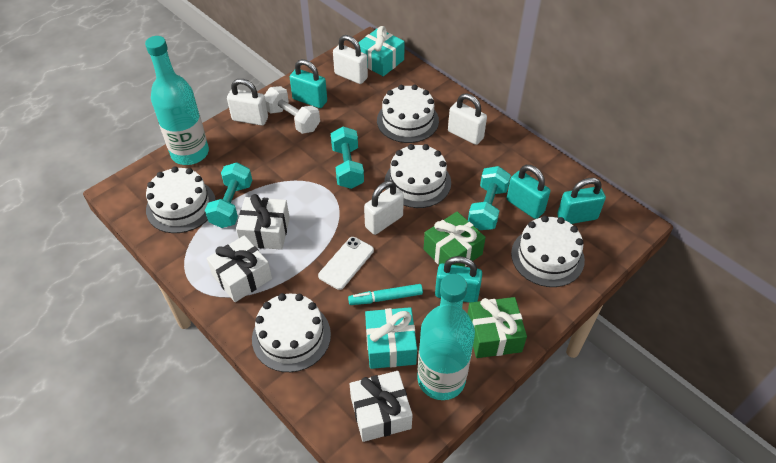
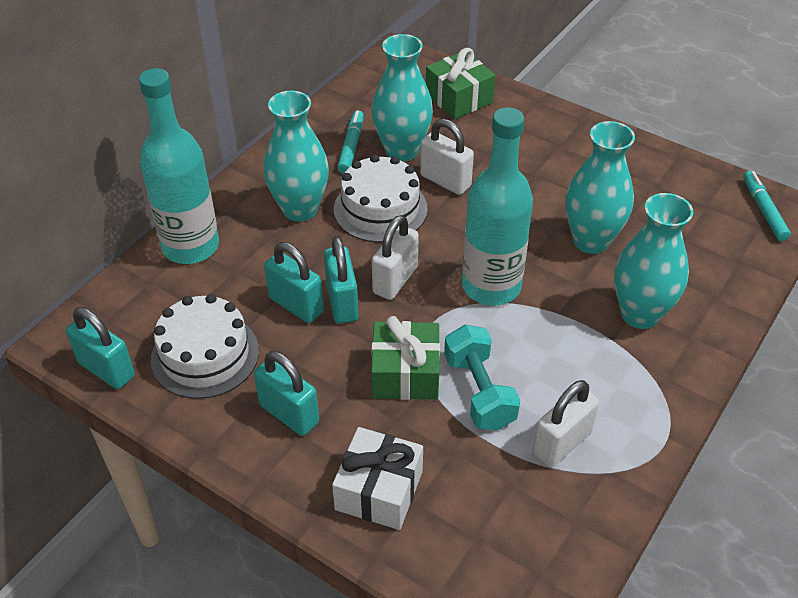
turquoise dumbbell: 3 -> 1
turquoise gift: 2 -> 0
turquoise marker: 1 -> 2
turquoise vase: 0 -> 4
white cake: 5 -> 2
white dumbbell: 1 -> 0
white gift: 3 -> 1
white padlock: 4 -> 3
white phone: 1 -> 0

